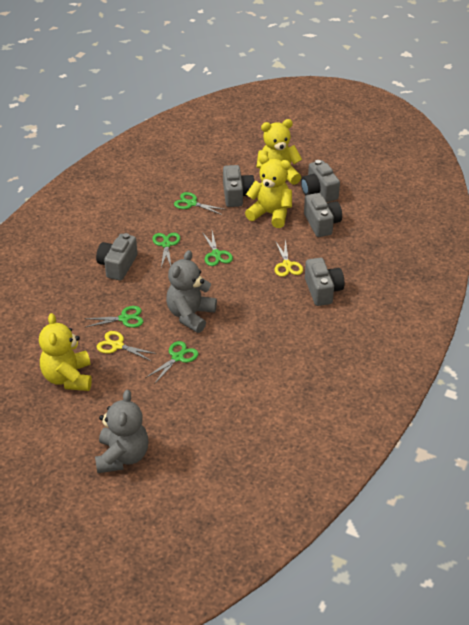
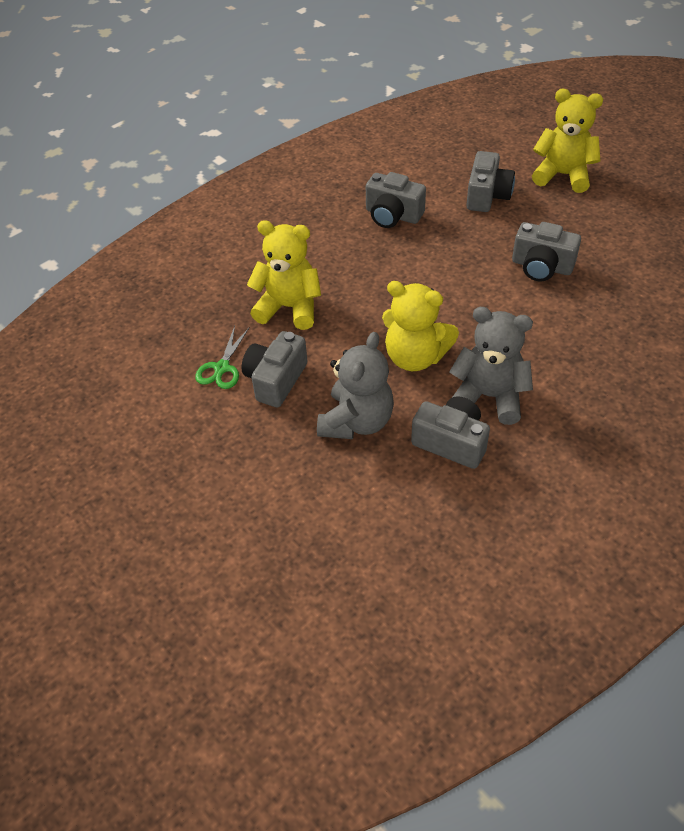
green scissors: 5 -> 1
yellow scissors: 2 -> 0

